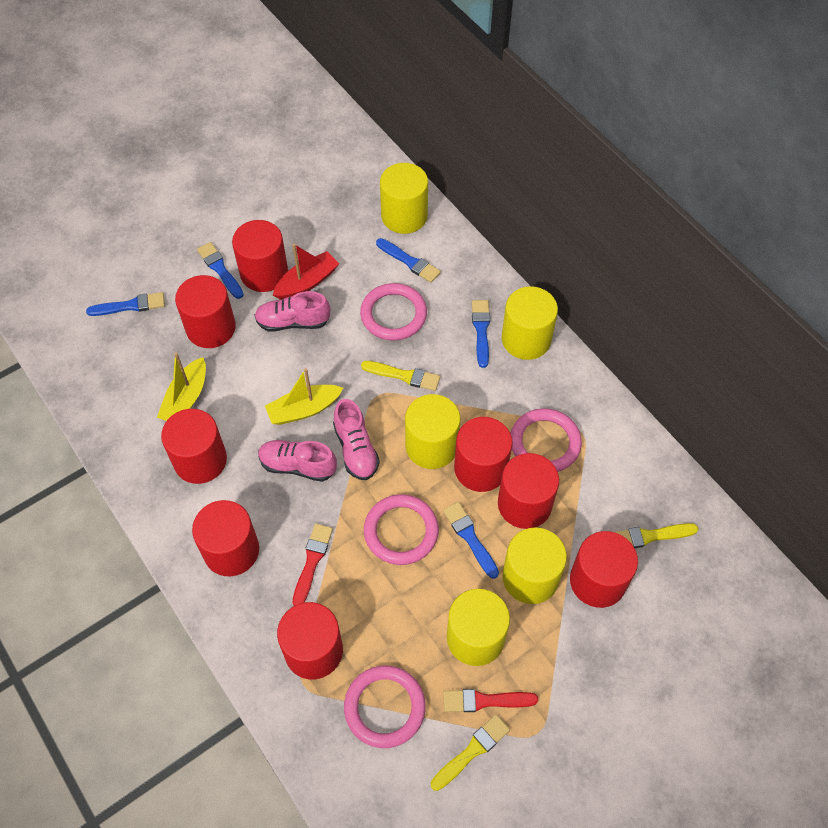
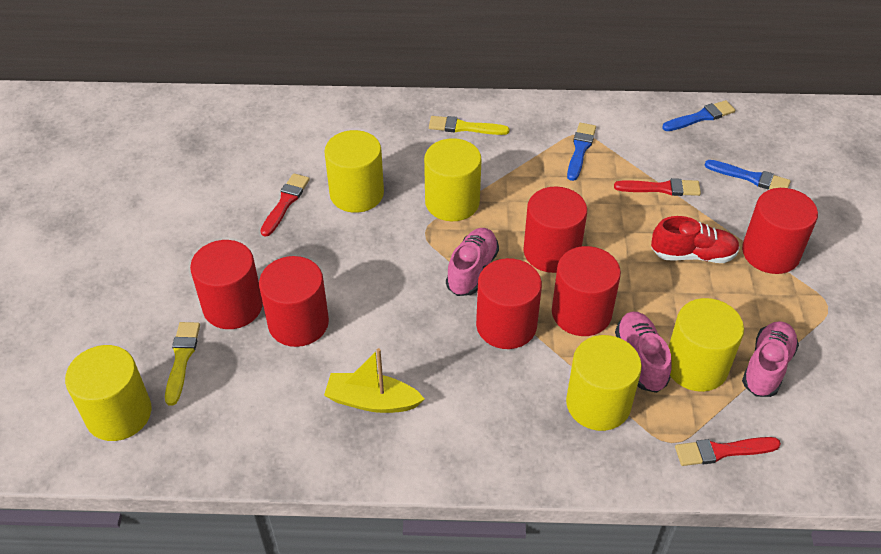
blue brush: 5 -> 3
pink ring: 4 -> 0
red boat: 1 -> 0
red brush: 2 -> 3
red cylinder: 8 -> 6
red shoe: 0 -> 1
yellow boat: 2 -> 1
yellow brush: 3 -> 2

